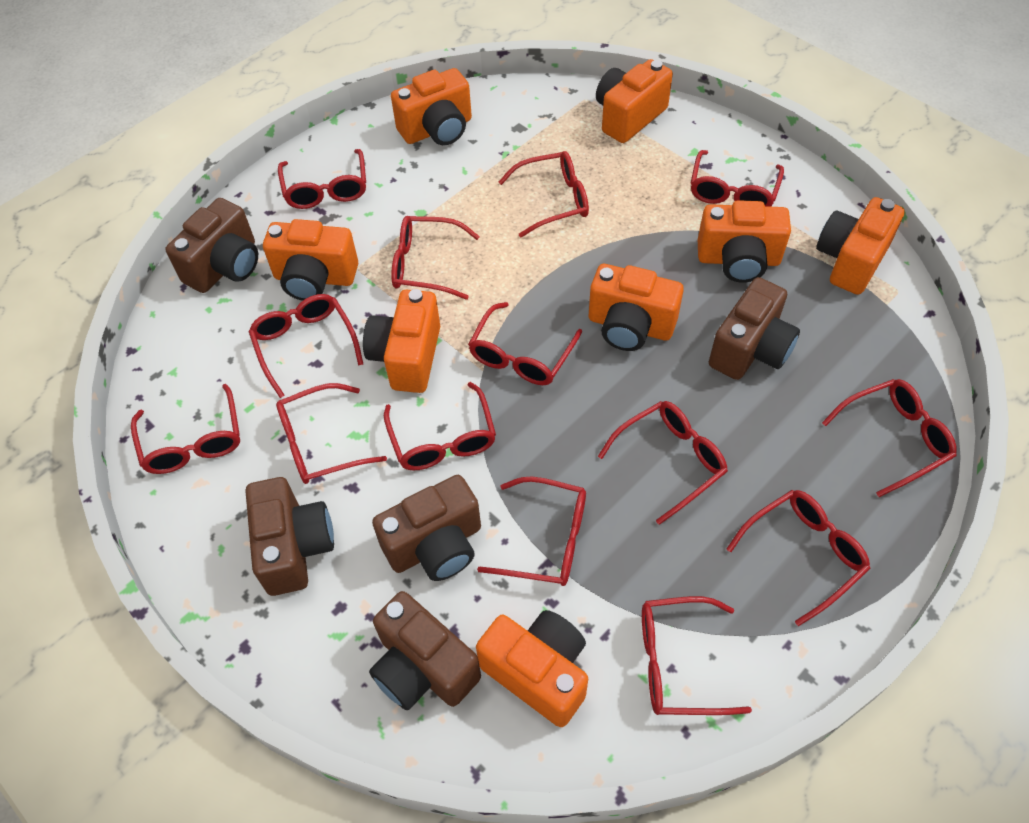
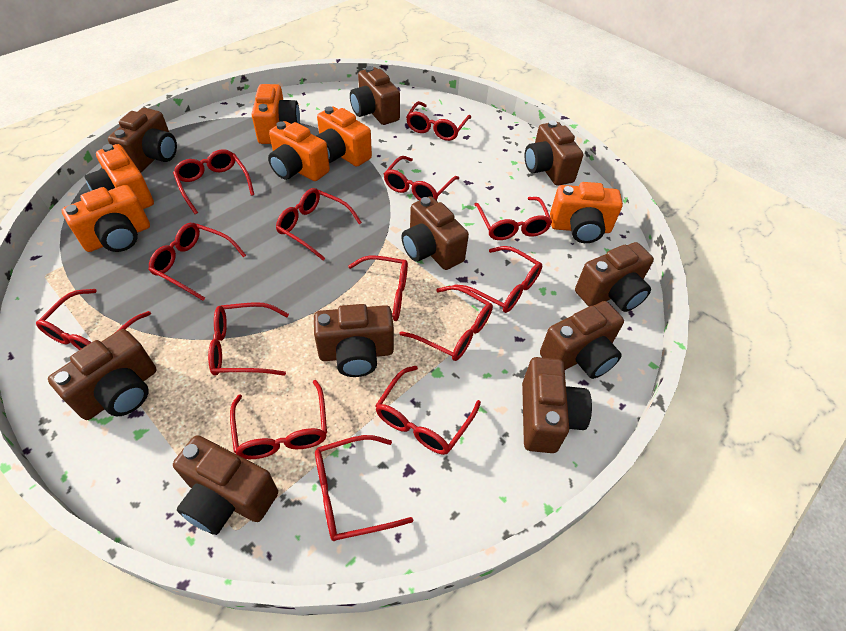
brown camera: 5 -> 10
orange camera: 8 -> 6

